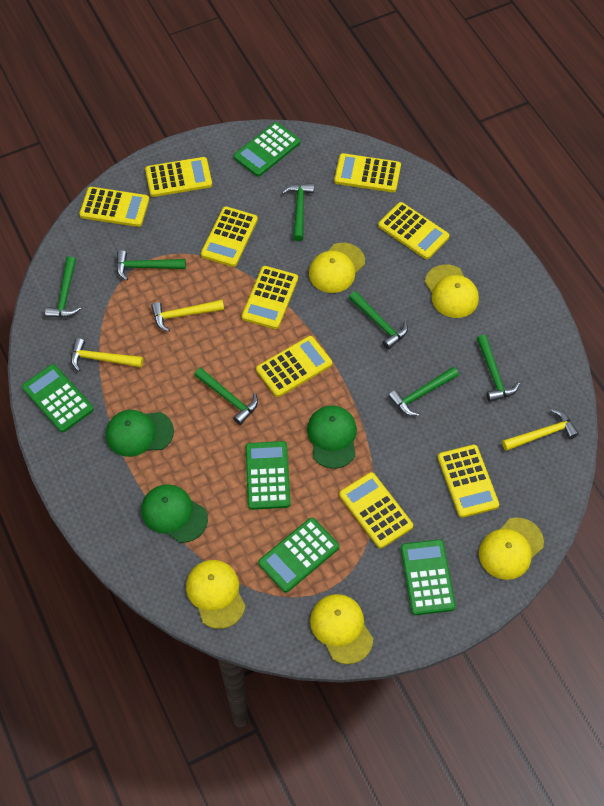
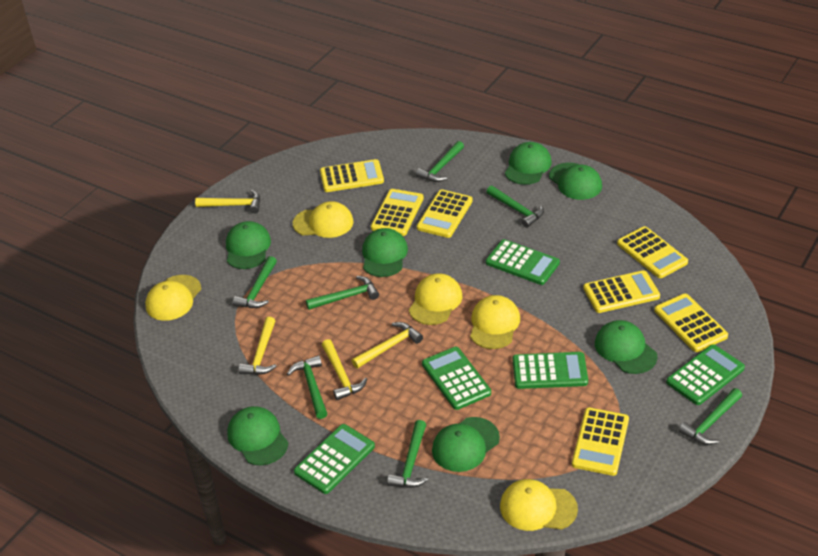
green cap: 3 -> 7
yellow calculator: 9 -> 7
yellow hammer: 3 -> 4

